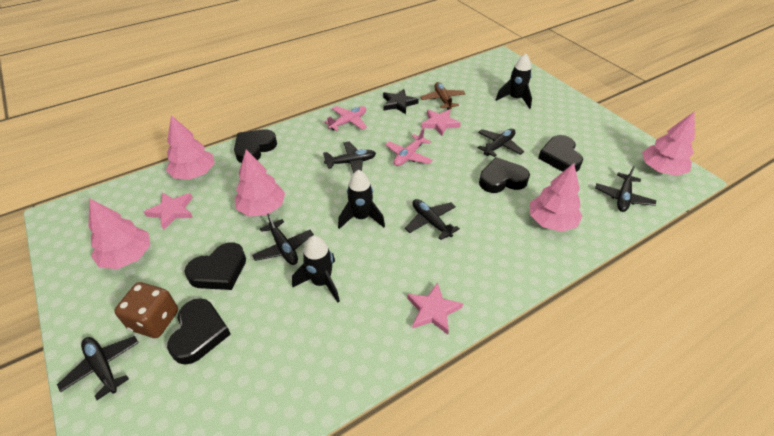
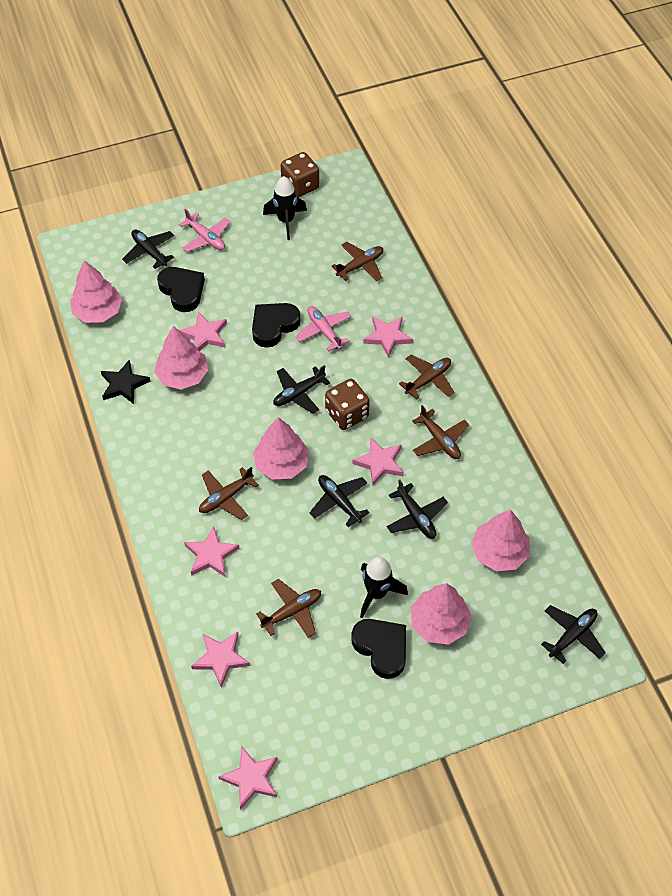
black heart: 5 -> 3
black plane: 6 -> 5
black rocket: 3 -> 2
brown dice: 1 -> 2
brown plane: 1 -> 5
pink star: 3 -> 6

